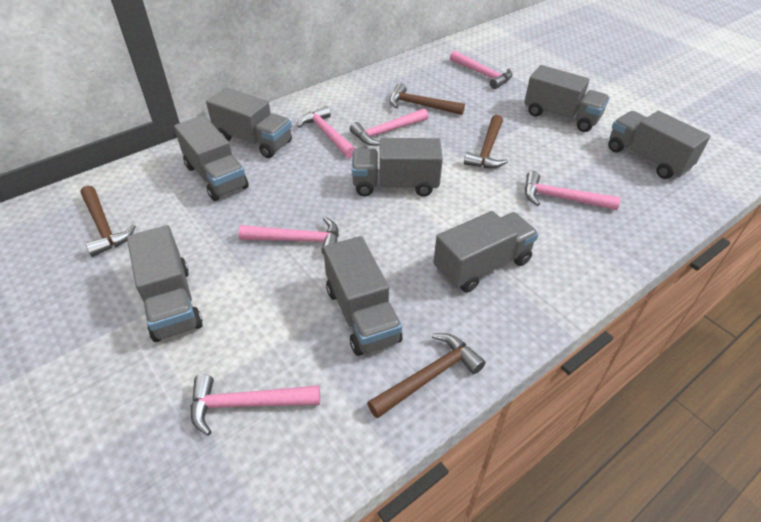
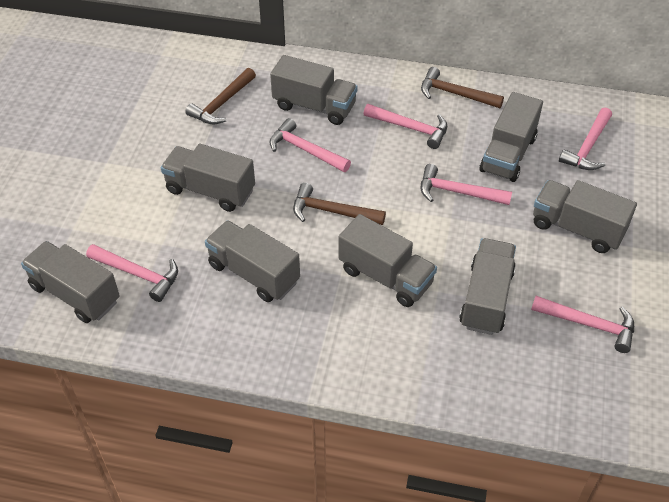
brown hammer: 4 -> 3

